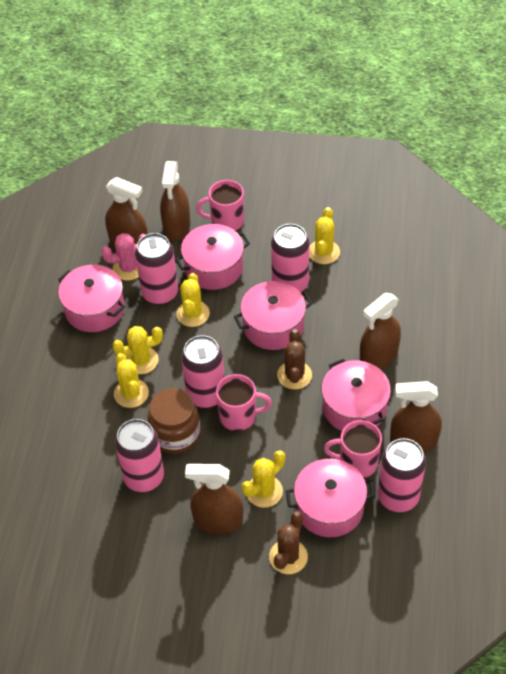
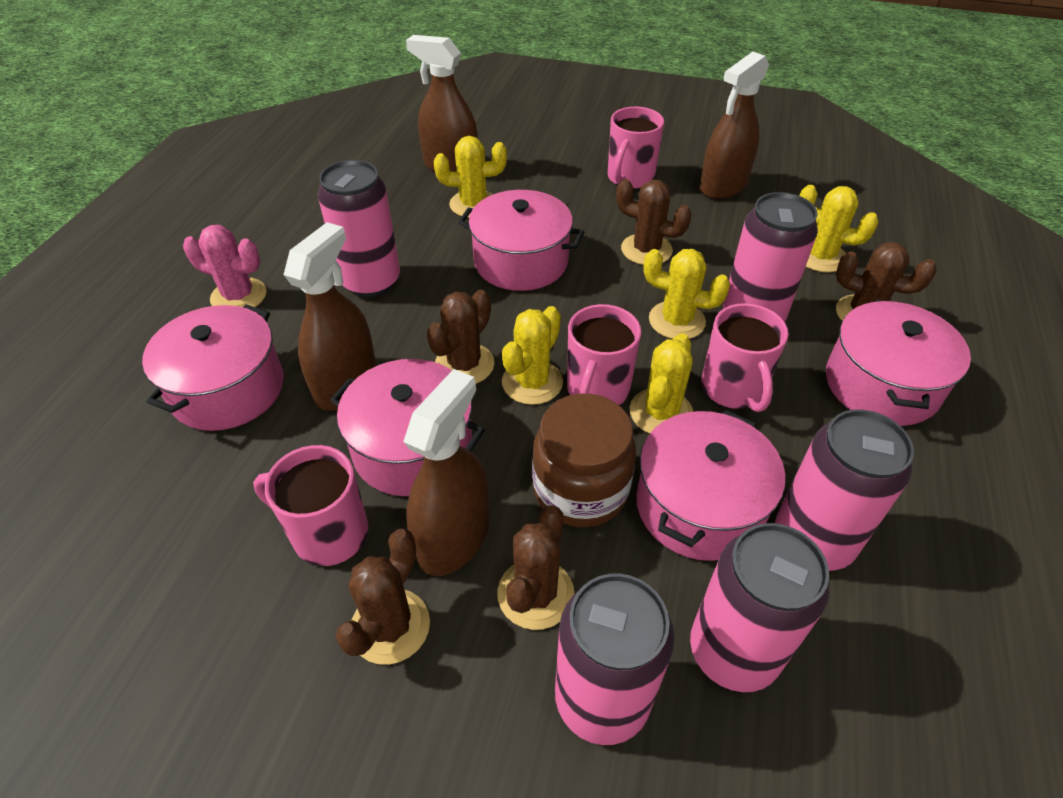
brown cactus: 2 -> 5
brown spray bottle: 5 -> 4
pink mug: 3 -> 4

